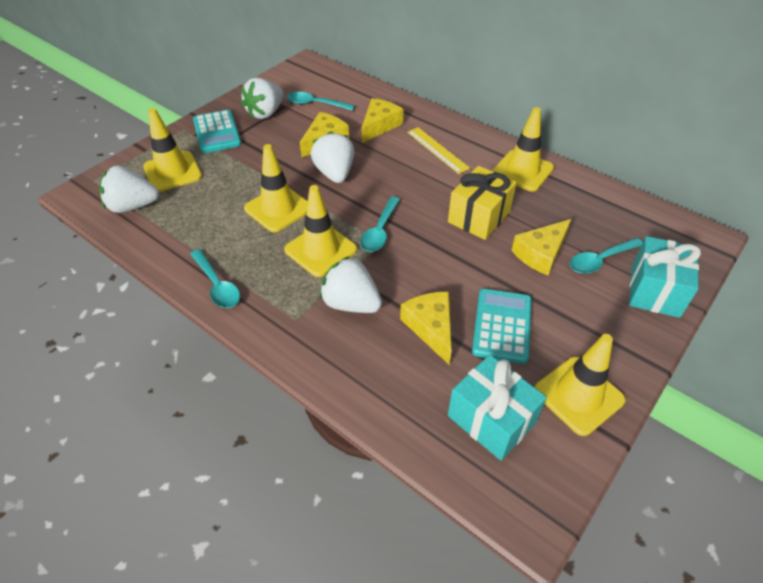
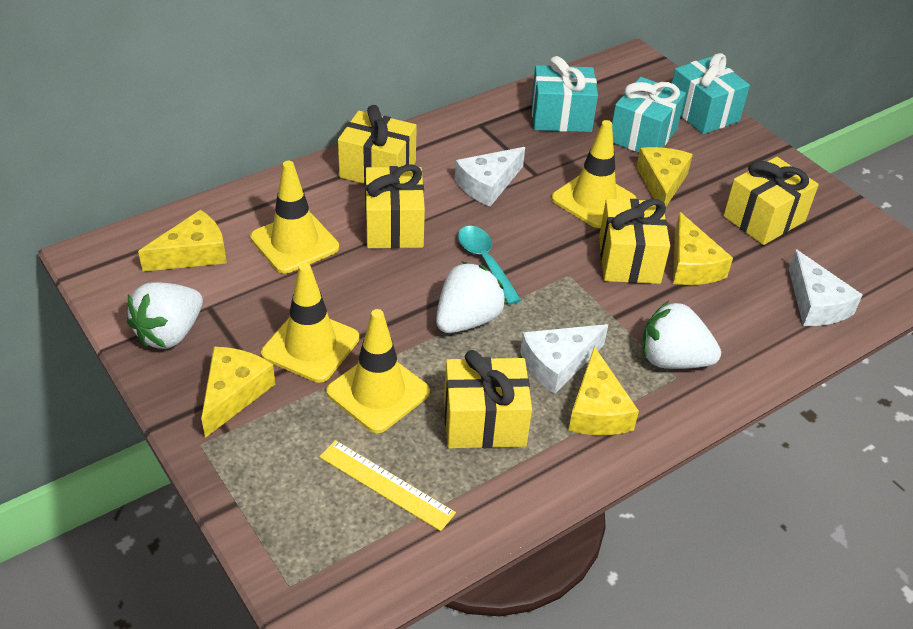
turquoise calculator: 2 -> 0
turquoise gift: 2 -> 3
turquoise spoon: 4 -> 1
white cheese: 0 -> 3
white strawberry: 4 -> 3
yellow cheese: 4 -> 5
yellow gift: 1 -> 5
yellow traffic cone: 5 -> 4

